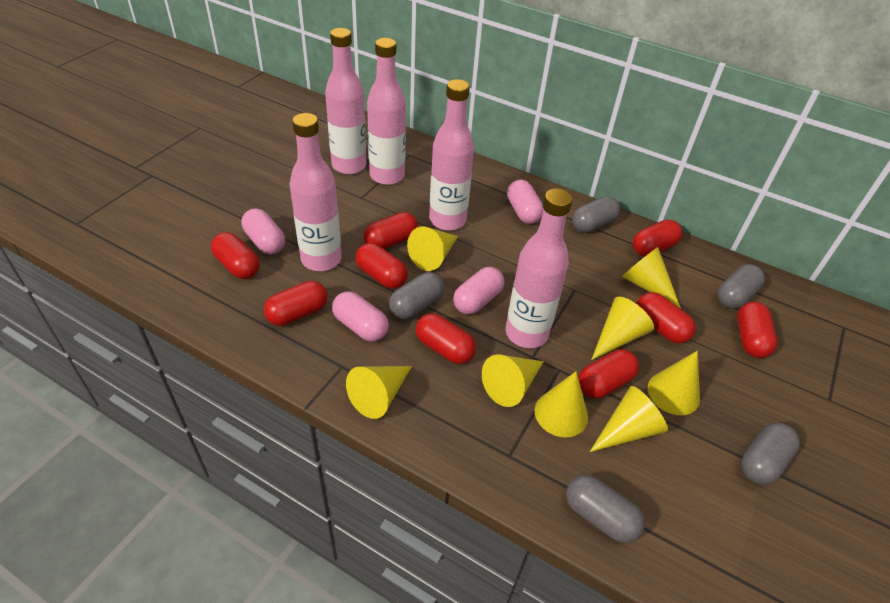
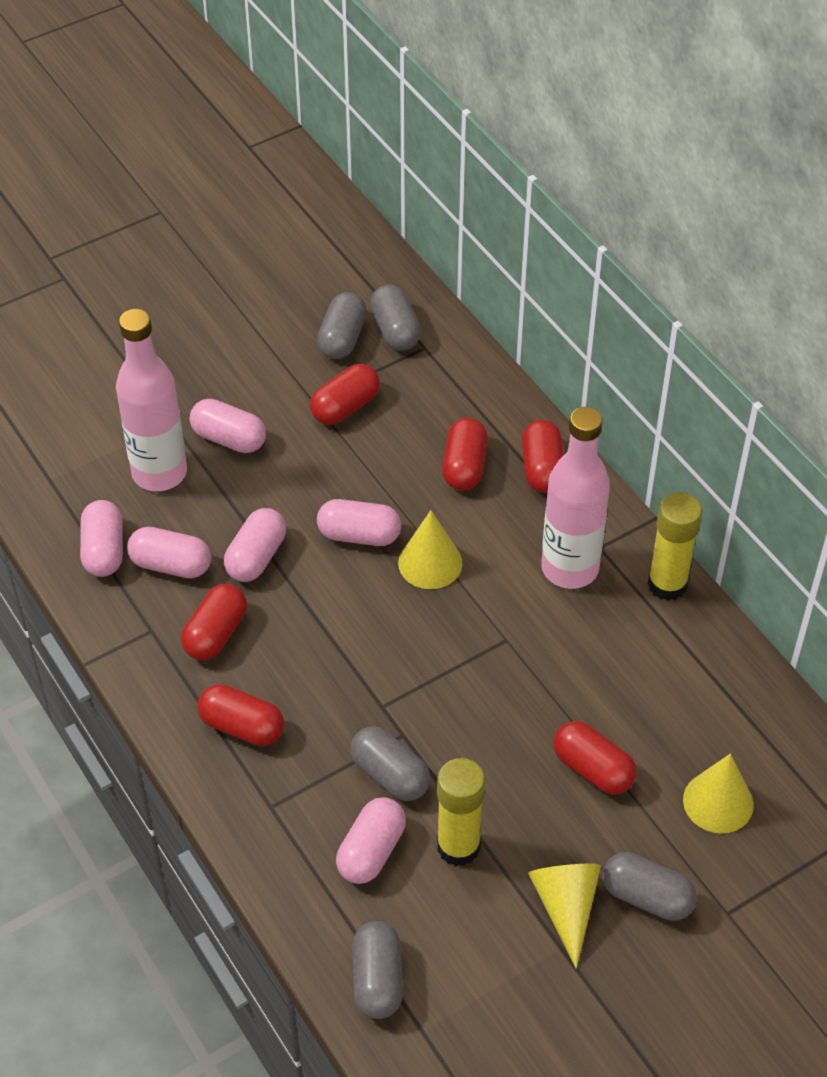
pink bottle: 5 -> 2
pink capsule: 4 -> 6
red capsule: 9 -> 6
yellow cone: 8 -> 3
yellow glue stick: 0 -> 2

